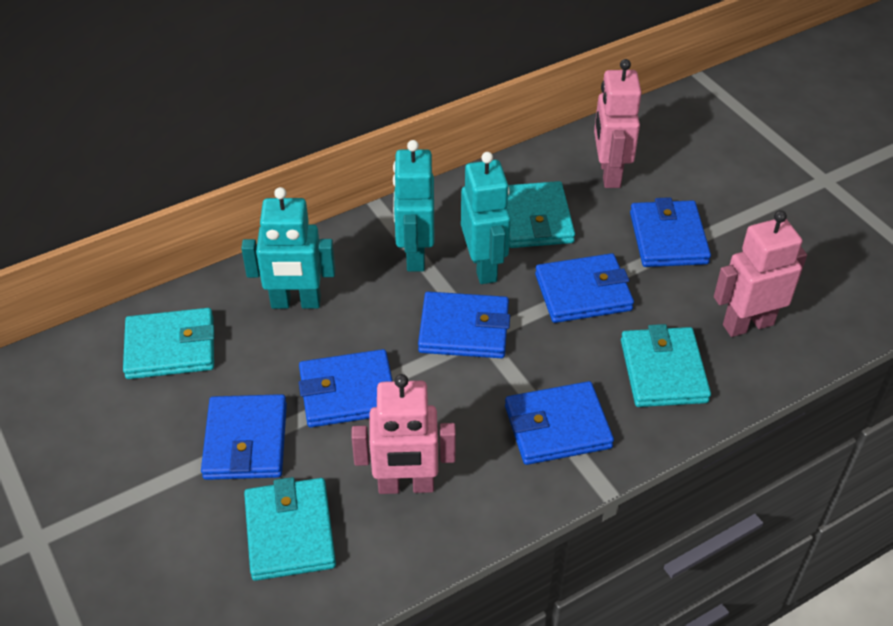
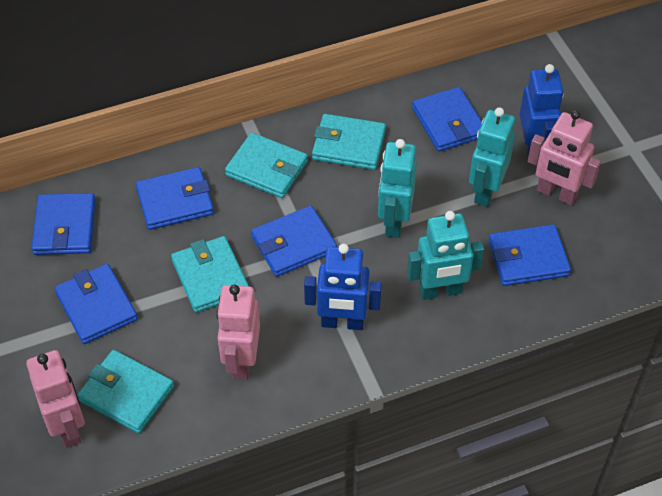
blue robot: 0 -> 2

